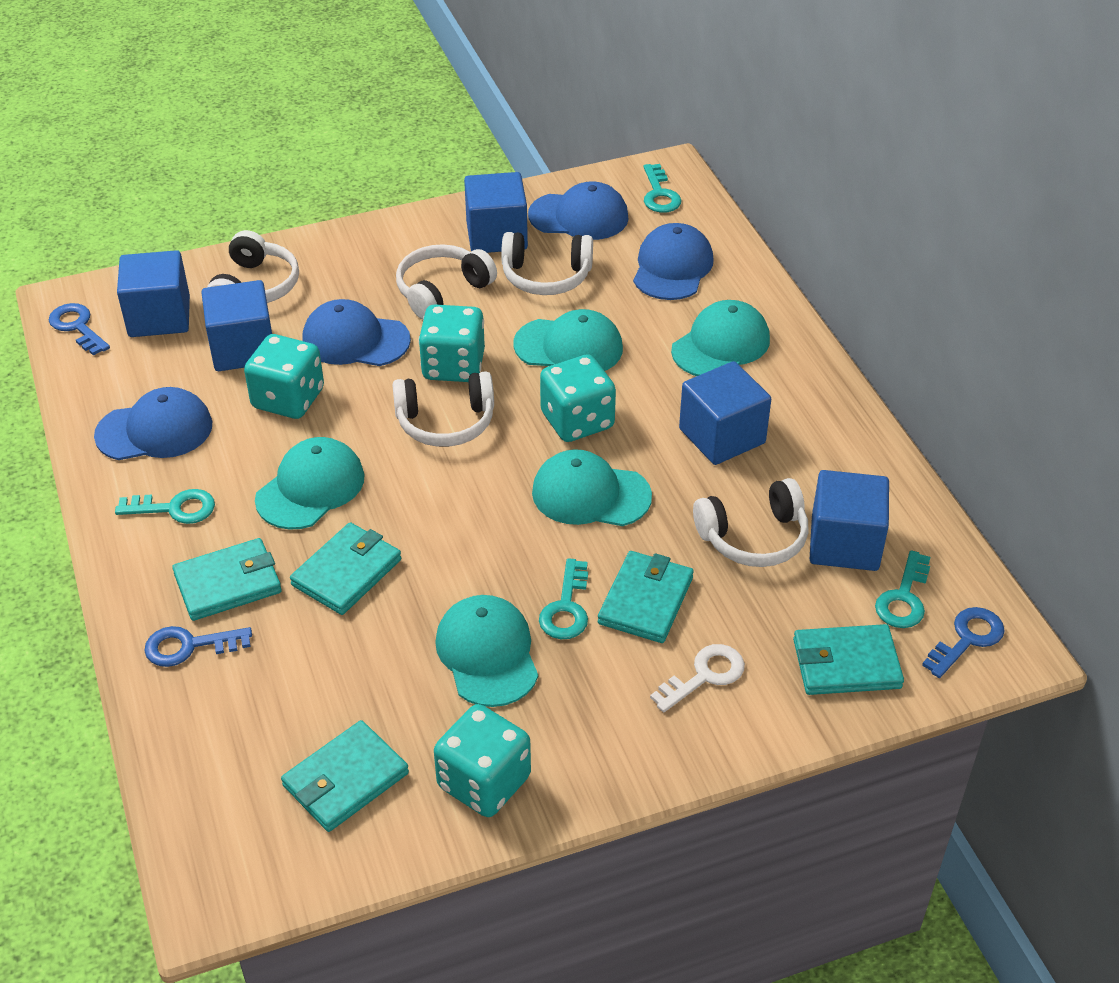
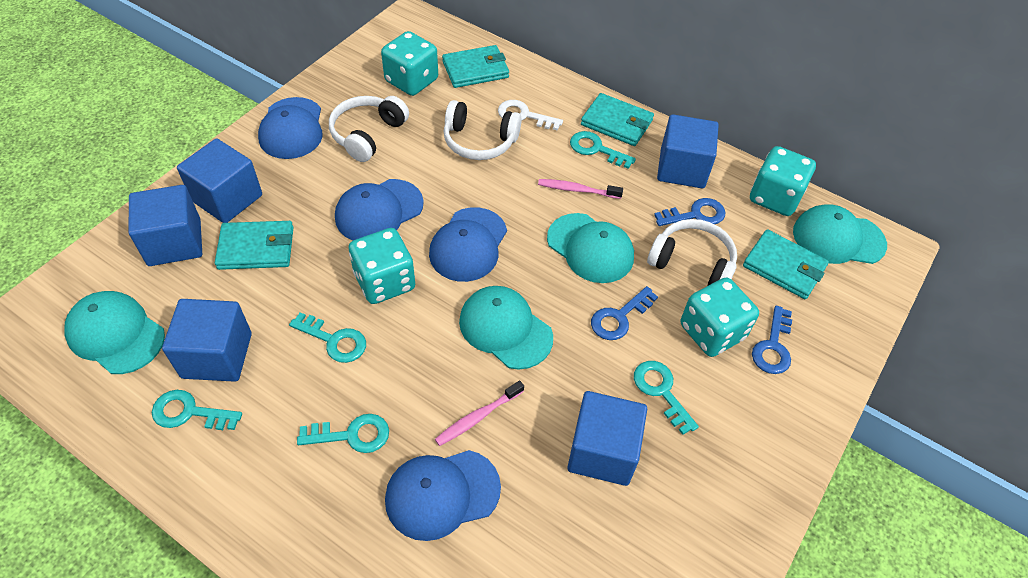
pink toothbrush: 0 -> 2
turquoise cap: 5 -> 4
turquoise key: 4 -> 5
turquoise wallet: 5 -> 4
white headphones: 5 -> 3

